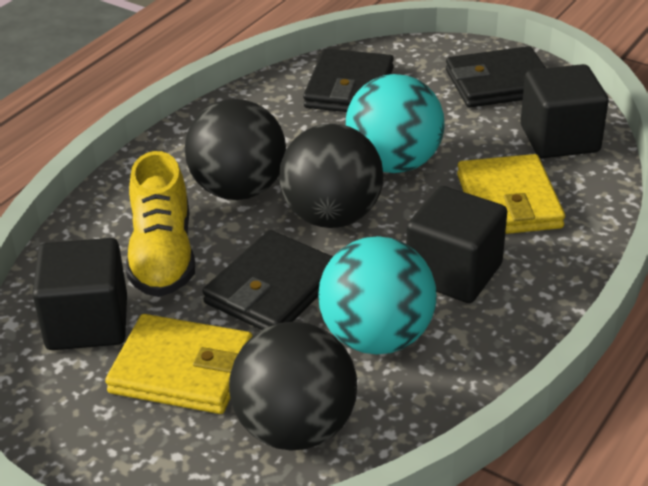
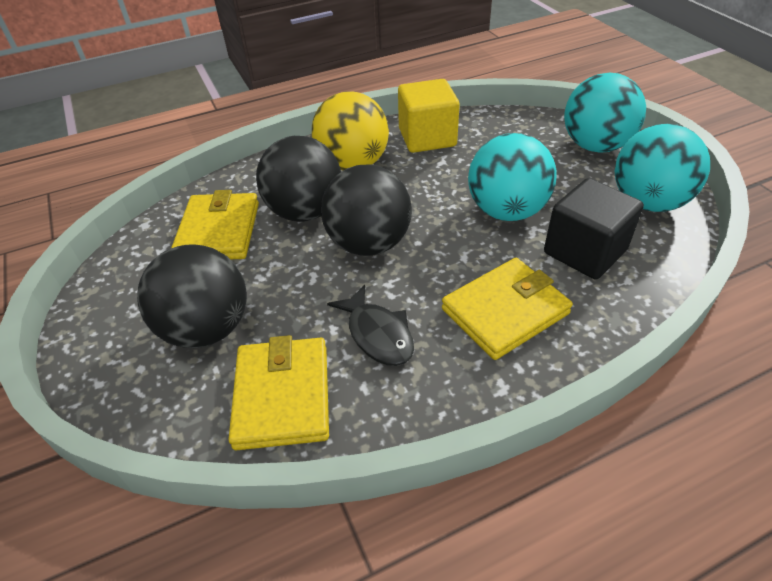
black cube: 3 -> 1
black fish: 0 -> 1
black wallet: 3 -> 0
turquoise ball: 2 -> 3
yellow ball: 0 -> 1
yellow cube: 0 -> 1
yellow shoe: 1 -> 0
yellow wallet: 2 -> 3

